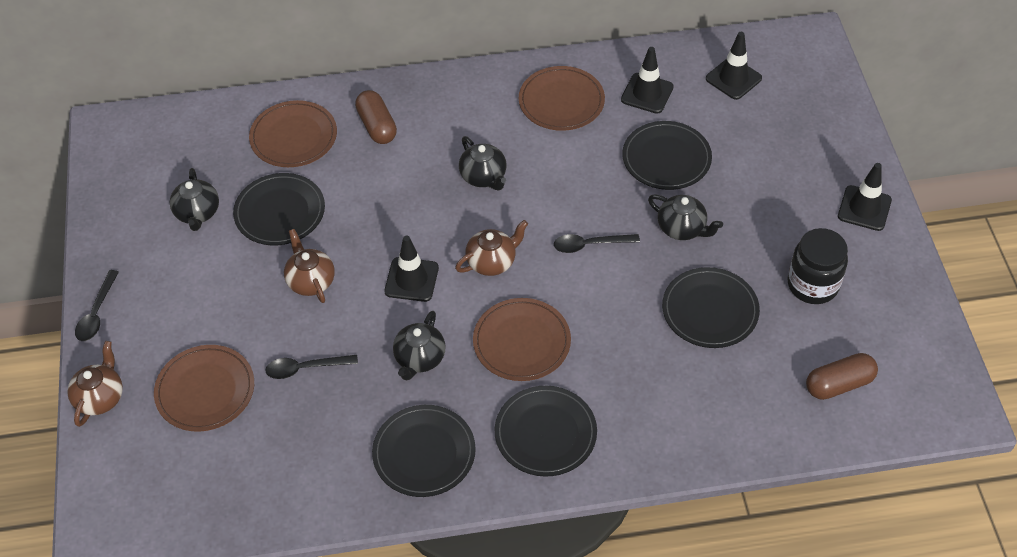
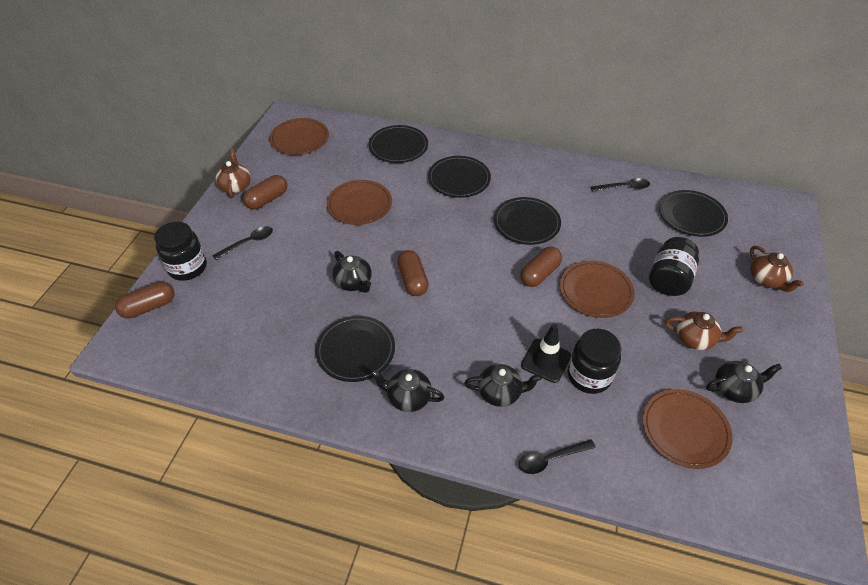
black jar: 1 -> 3
black traffic cone: 4 -> 1
brown capsule: 2 -> 4

